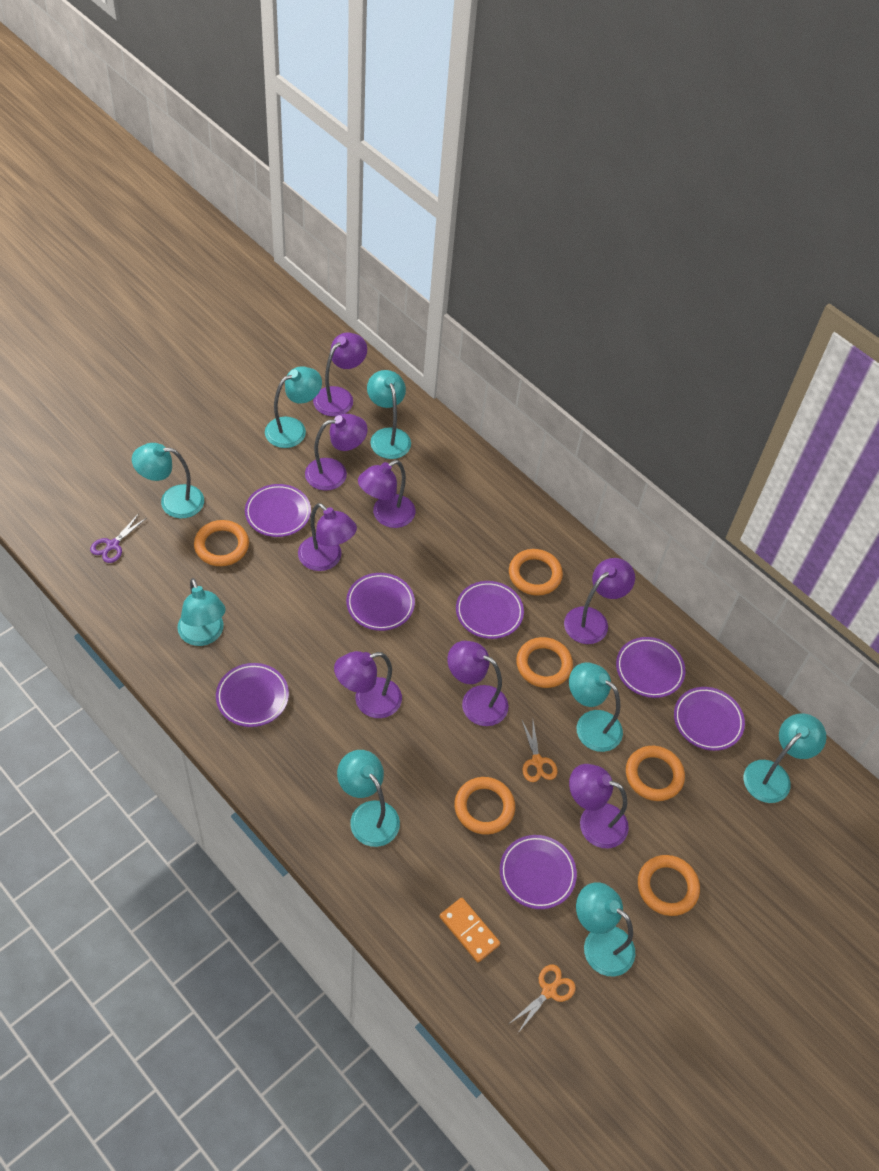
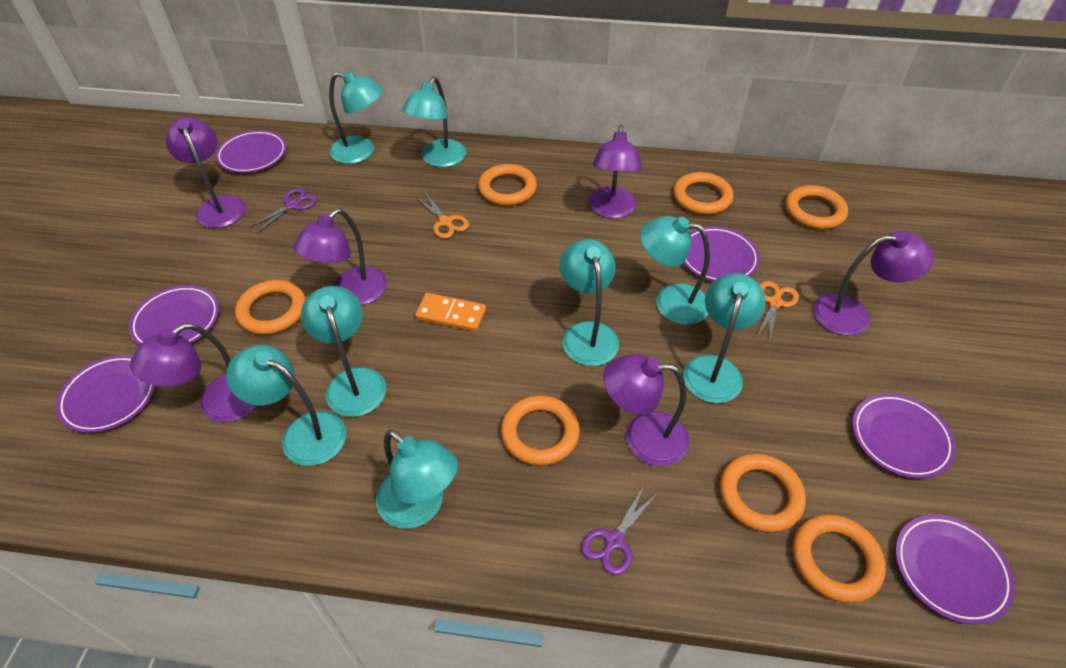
orange ring: 6 -> 7
purple lamp: 8 -> 6
purple plate: 7 -> 6
purple scissors: 1 -> 2

